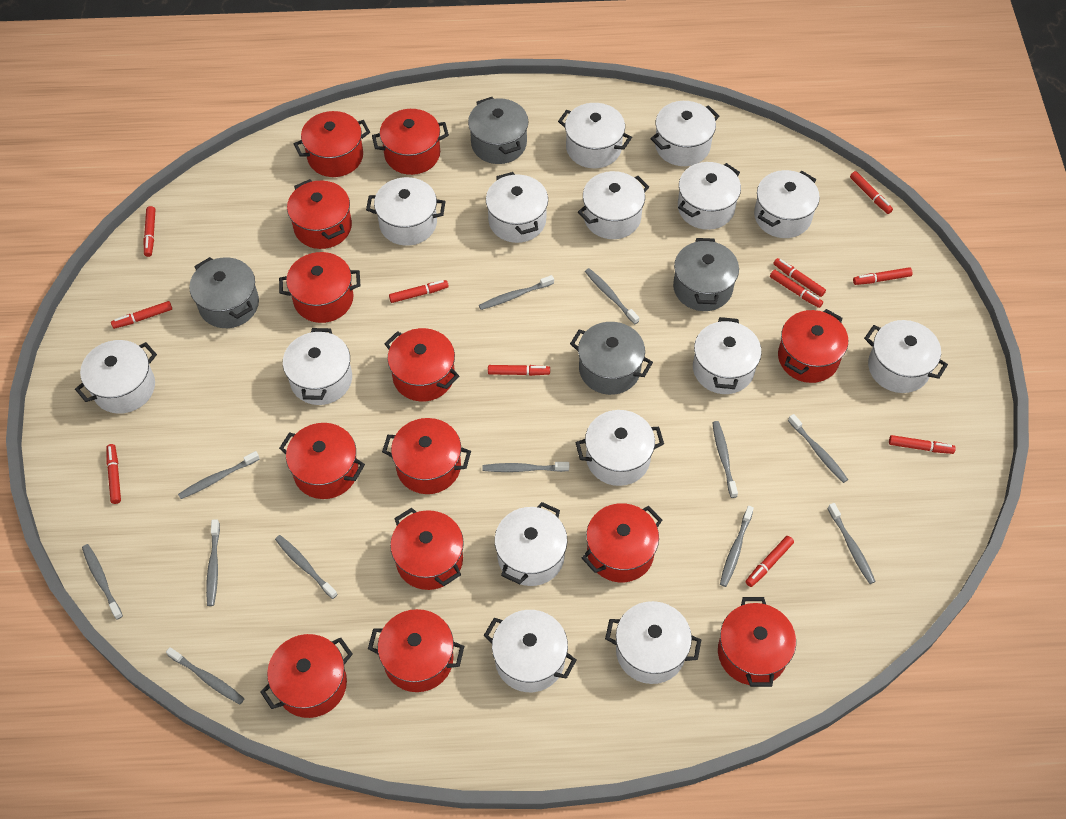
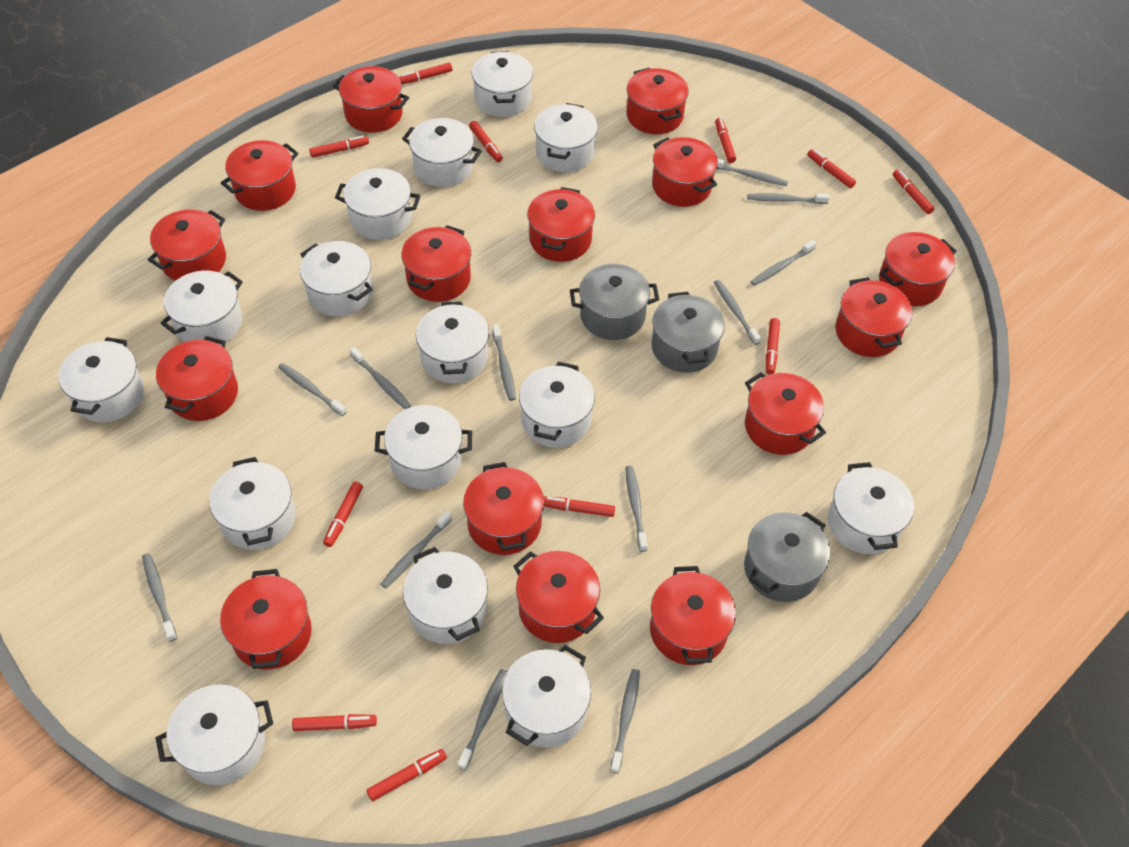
grey pot: 4 -> 3
red pot: 13 -> 15

